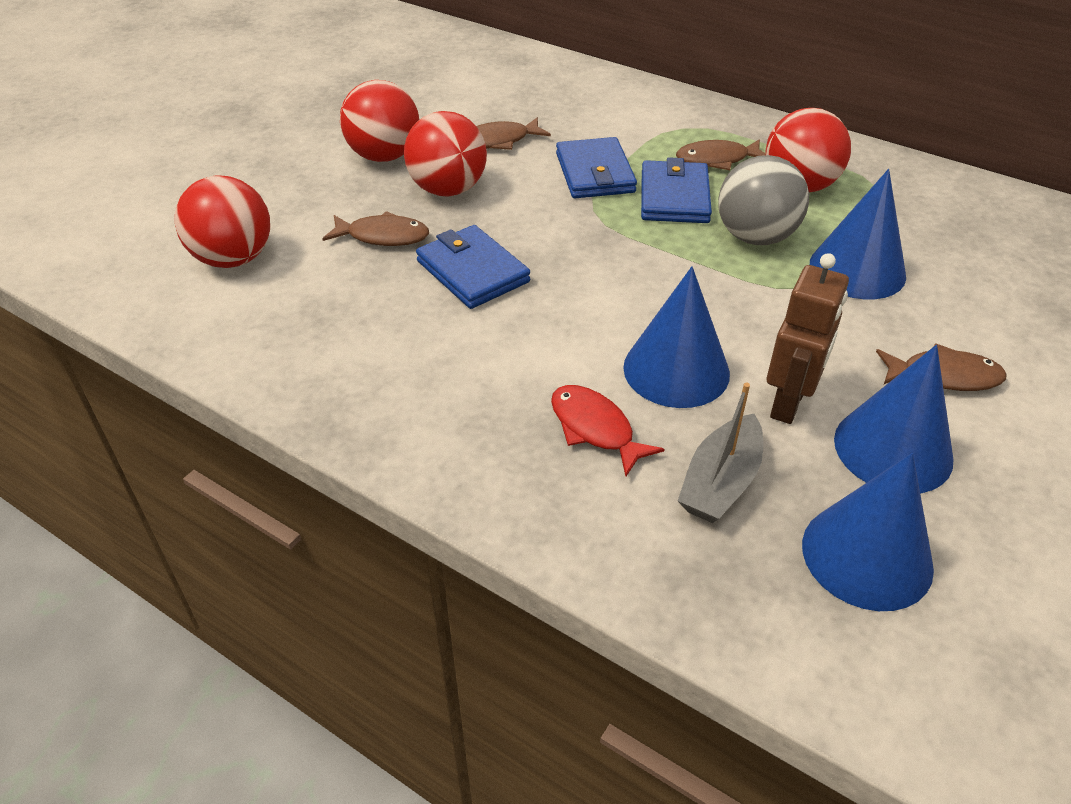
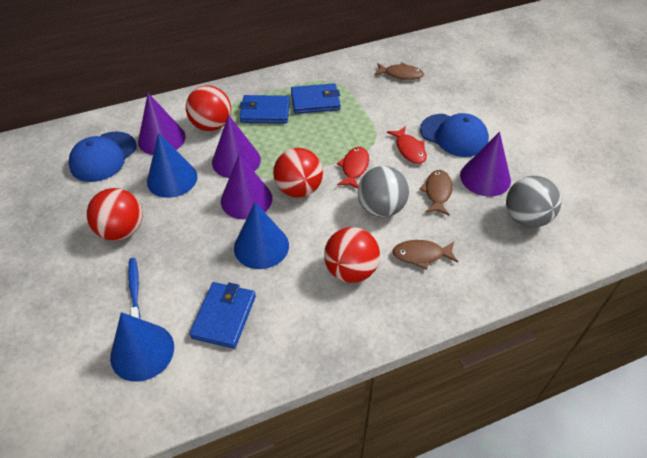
blue cap: 0 -> 2
blue cone: 4 -> 3
blue toothbrush: 0 -> 1
brown fish: 4 -> 3
brown robot: 1 -> 0
grey ball: 1 -> 2
grey boat: 1 -> 0
purple cone: 0 -> 4
red fish: 1 -> 2

